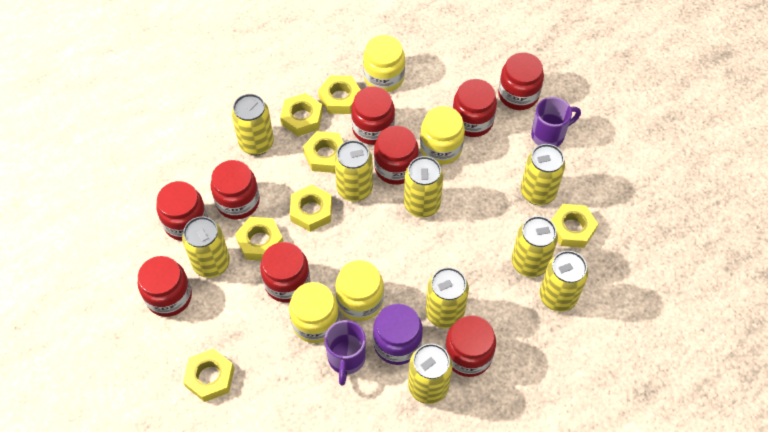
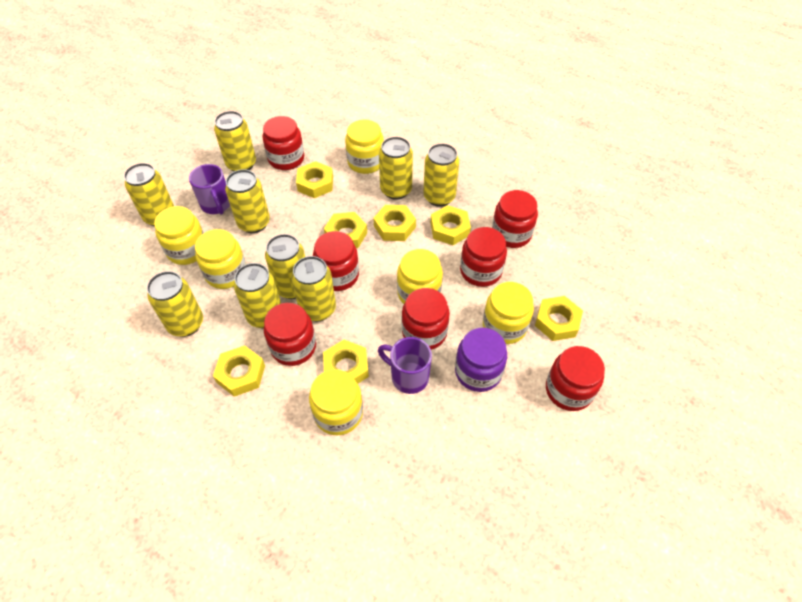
red jar: 9 -> 7
yellow jar: 4 -> 6

